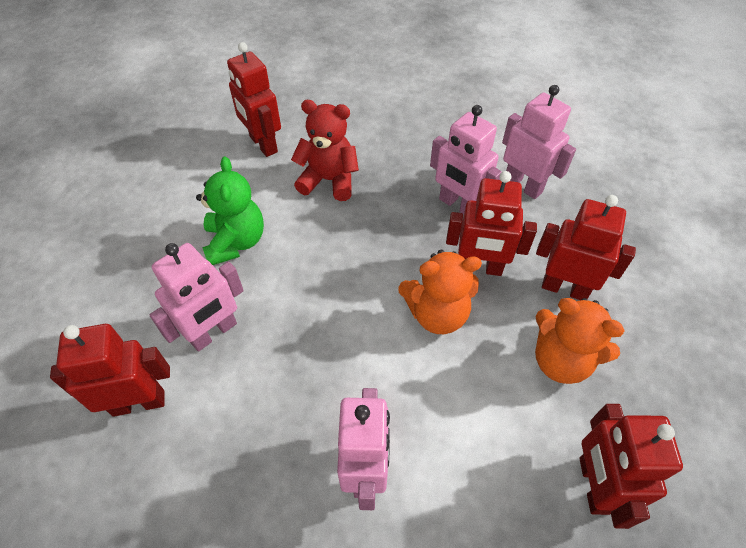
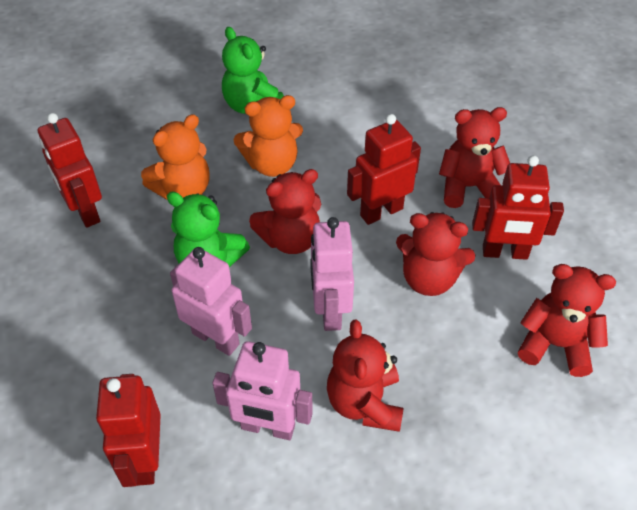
green teddy bear: 1 -> 2
pink robot: 4 -> 3
red robot: 5 -> 4
red teddy bear: 1 -> 5

